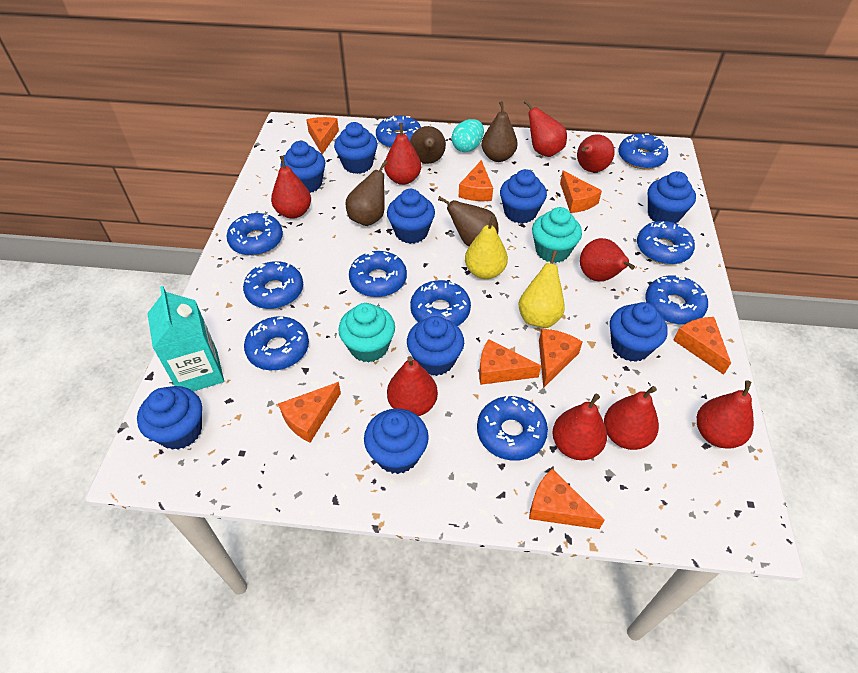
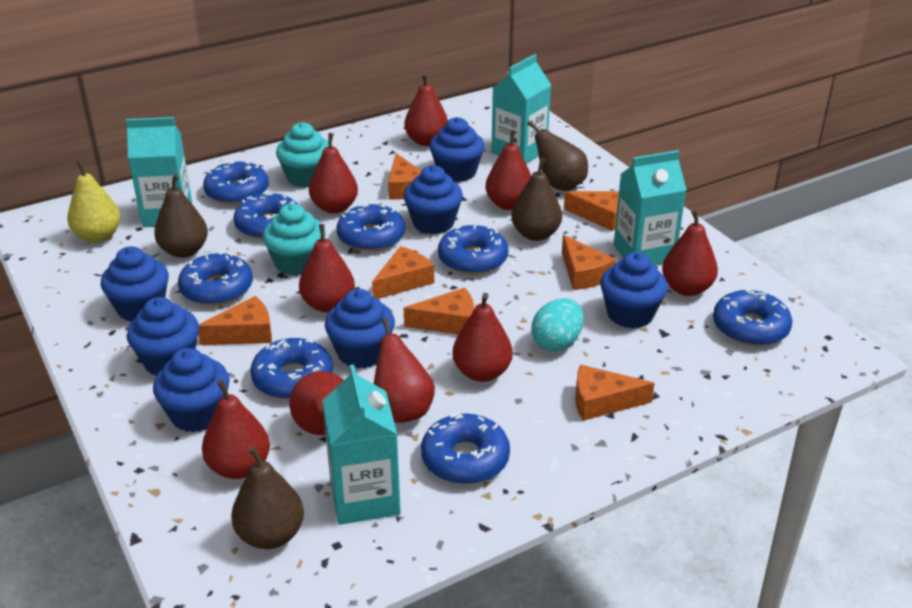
blue cupcake: 9 -> 7
blue donut: 10 -> 8
orange cheese: 8 -> 7
turquoise carton: 1 -> 4
yellow pear: 2 -> 1

